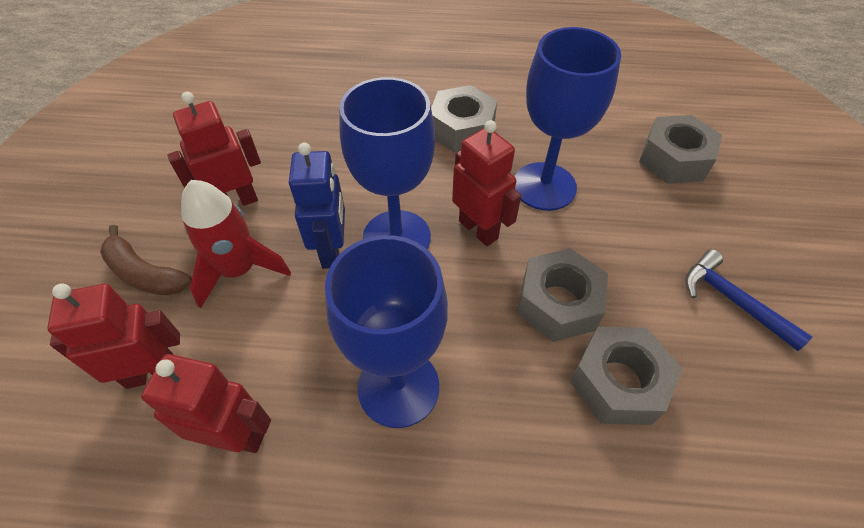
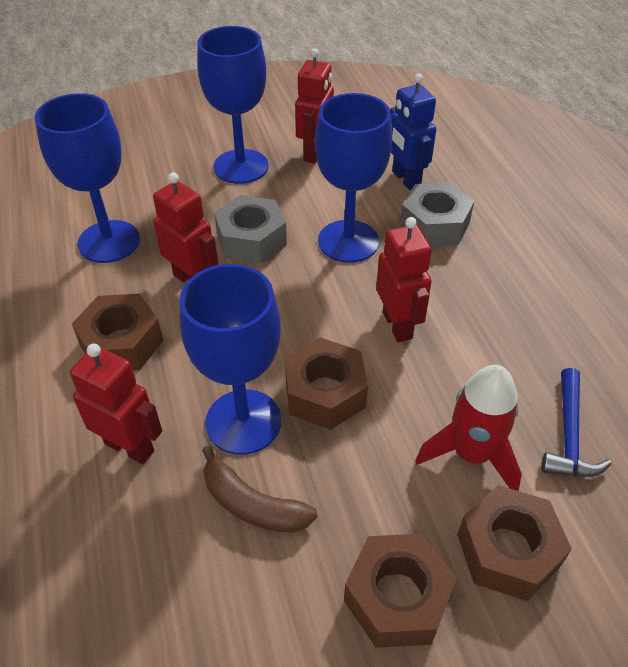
blue goblet: 3 -> 4
brown nut: 0 -> 4
grey nut: 4 -> 2

